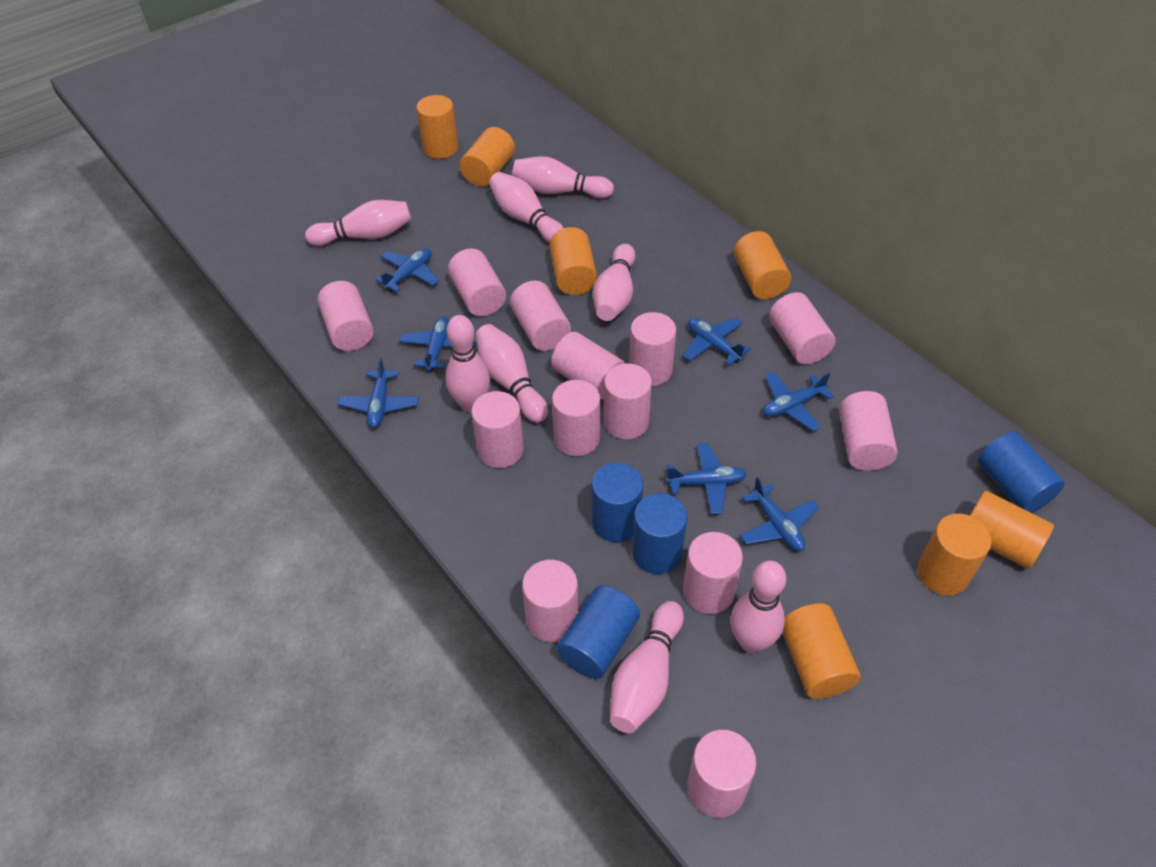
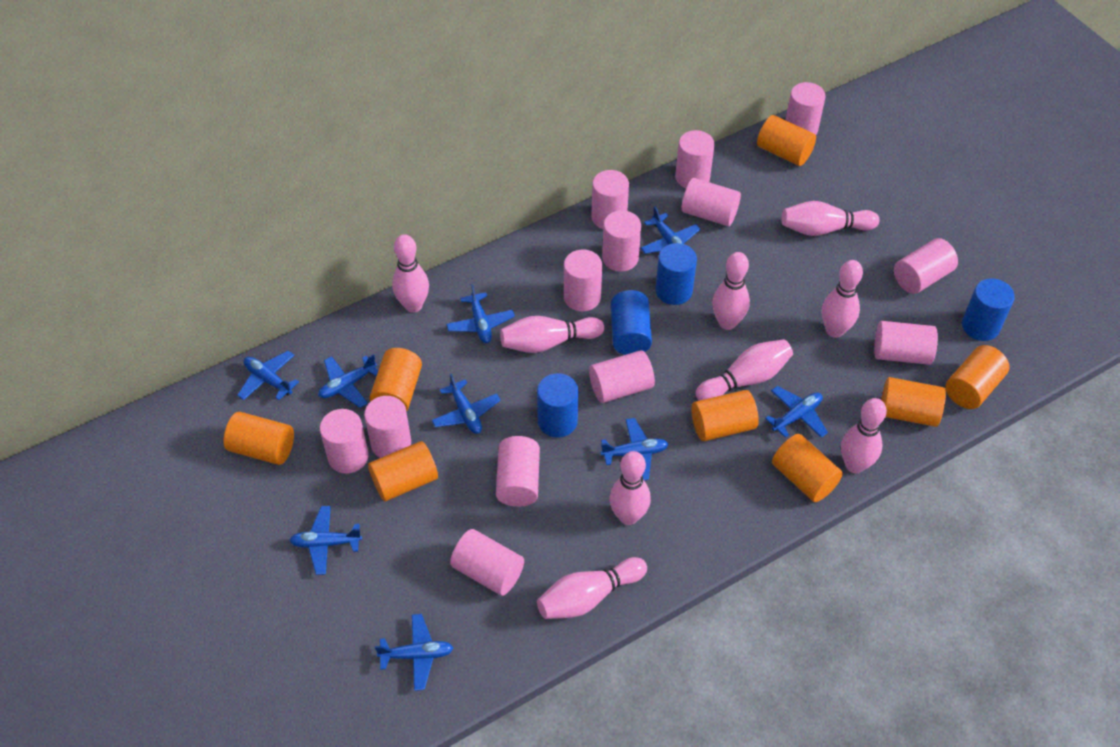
blue plane: 7 -> 9
orange cylinder: 7 -> 8
pink bowling pin: 8 -> 9

